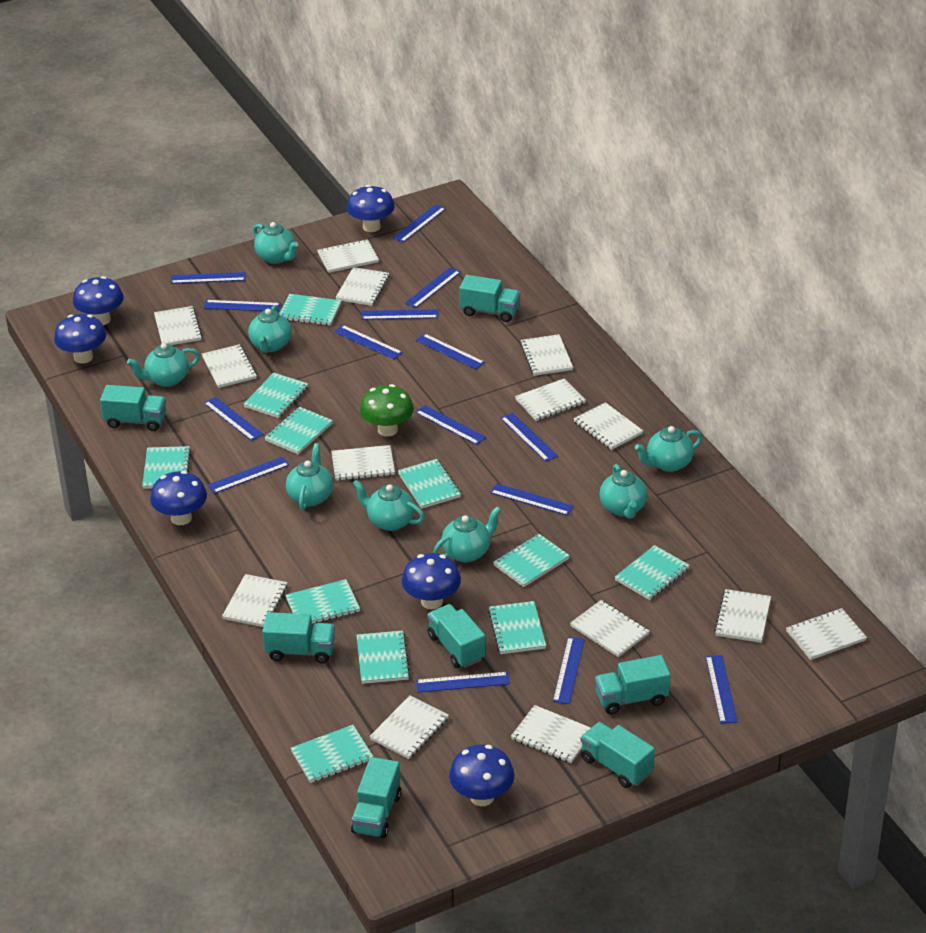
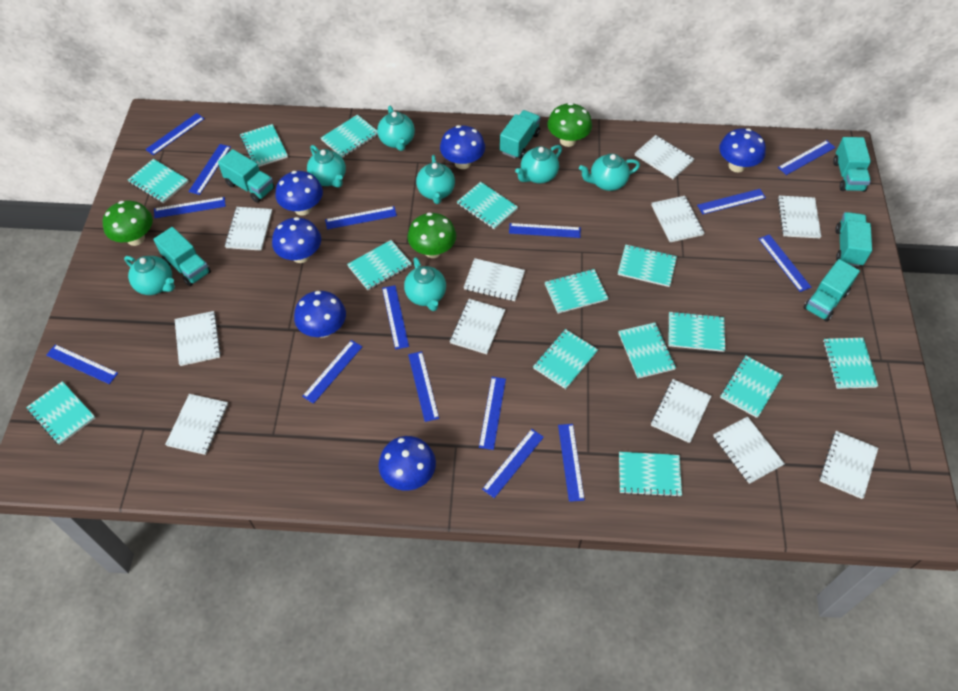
green mushroom: 1 -> 3
turquoise notebook: 11 -> 14
turquoise teapot: 8 -> 7
turquoise truck: 7 -> 6
white notebook: 14 -> 11

